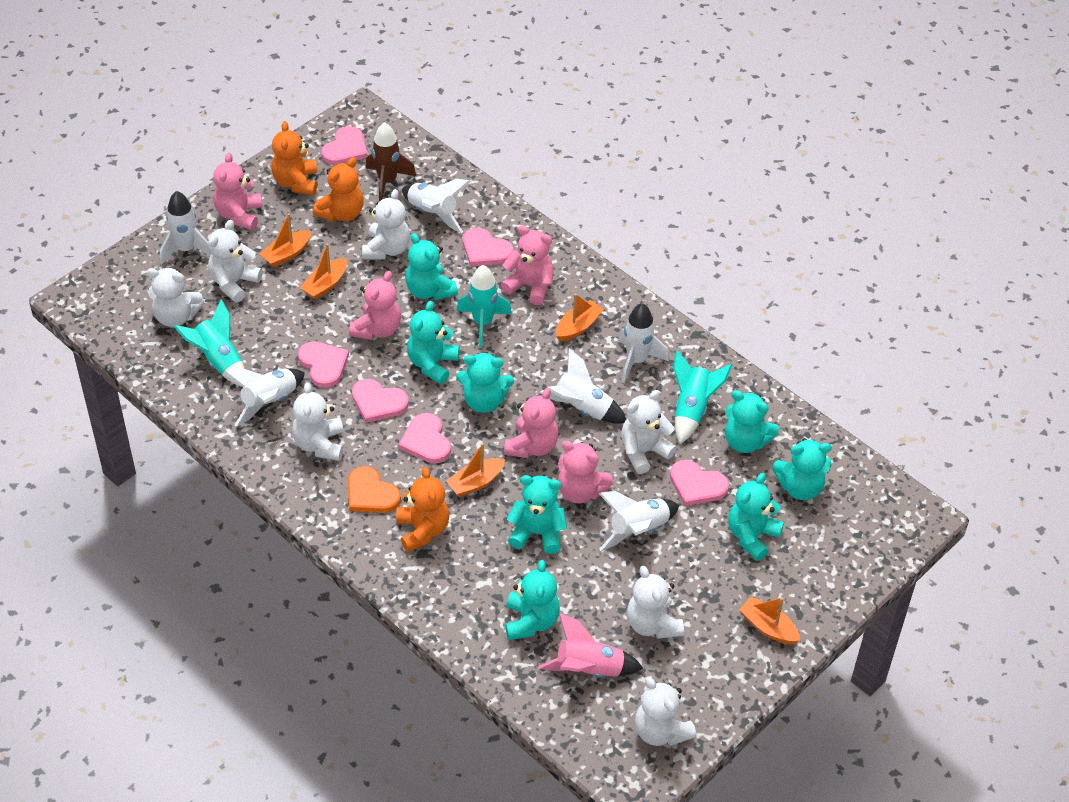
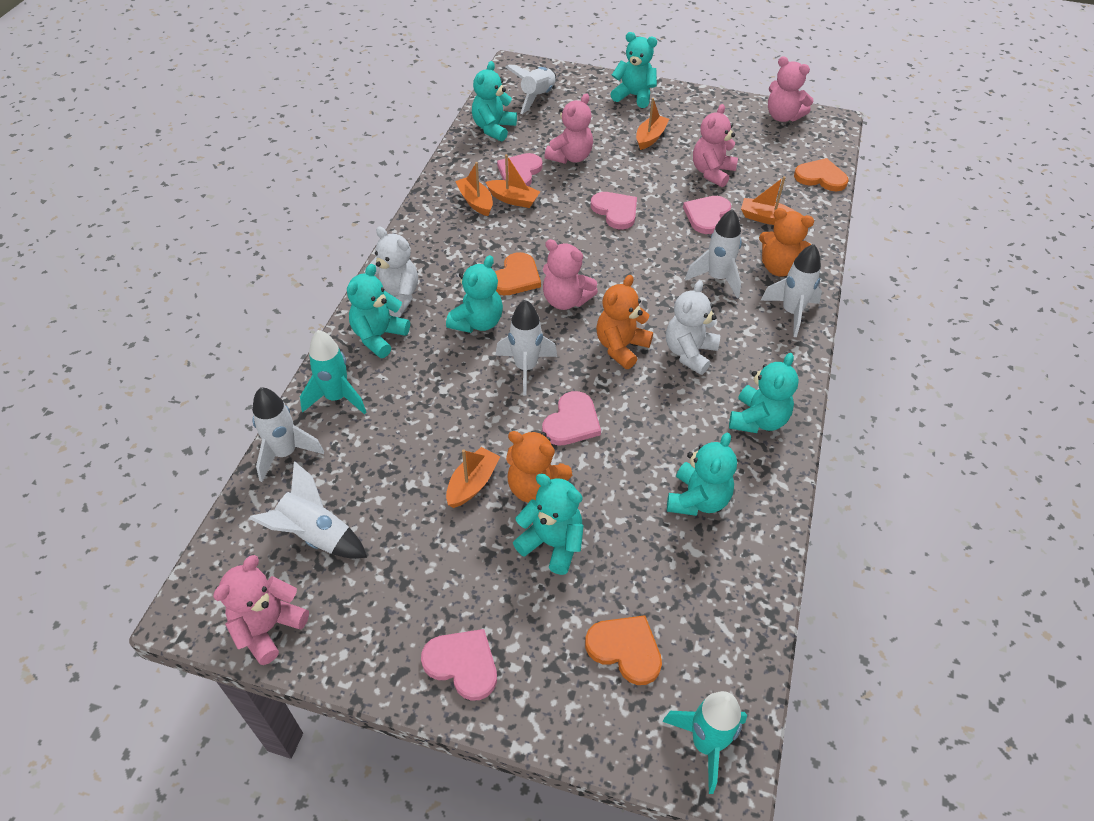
brown rocket: 1 -> 0
orange heart: 1 -> 3
pink heart: 6 -> 5
pink rocket: 1 -> 0
turquoise rocket: 3 -> 2
turquoise teddy bear: 8 -> 7
white teddy bear: 7 -> 2

